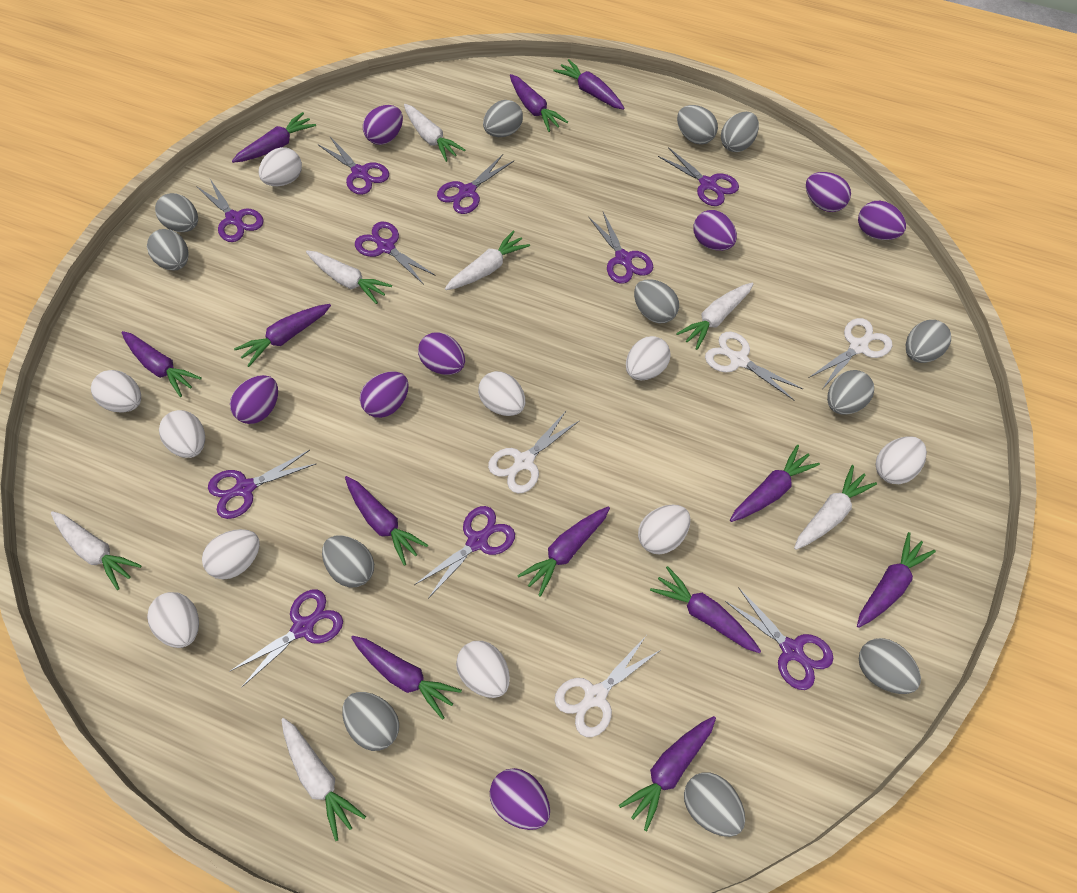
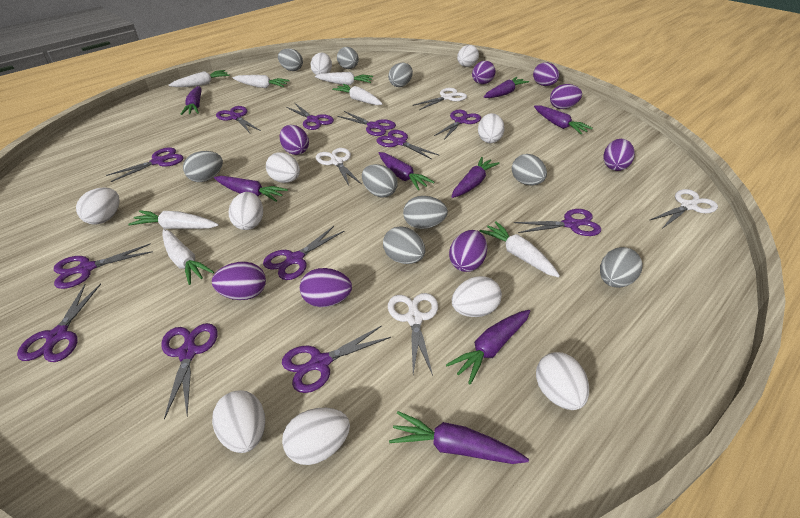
grey egg: 12 -> 9
purple carrot: 12 -> 8
purple scissors: 10 -> 12

